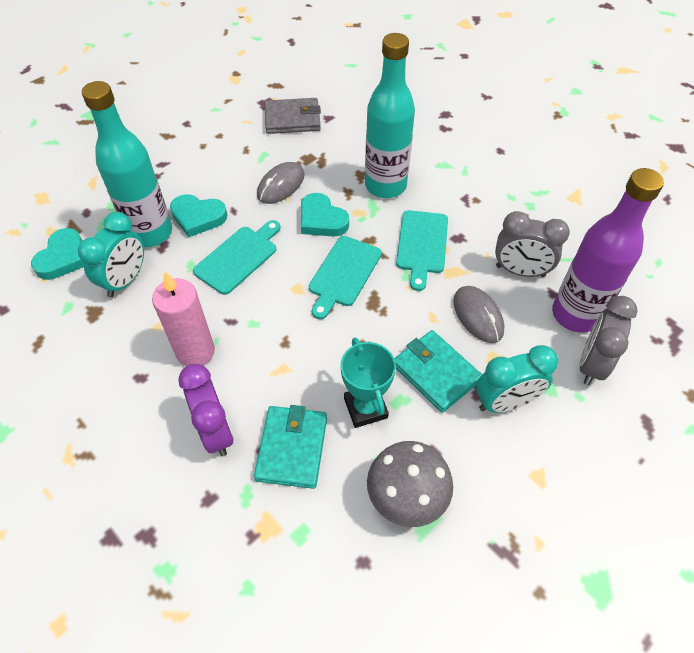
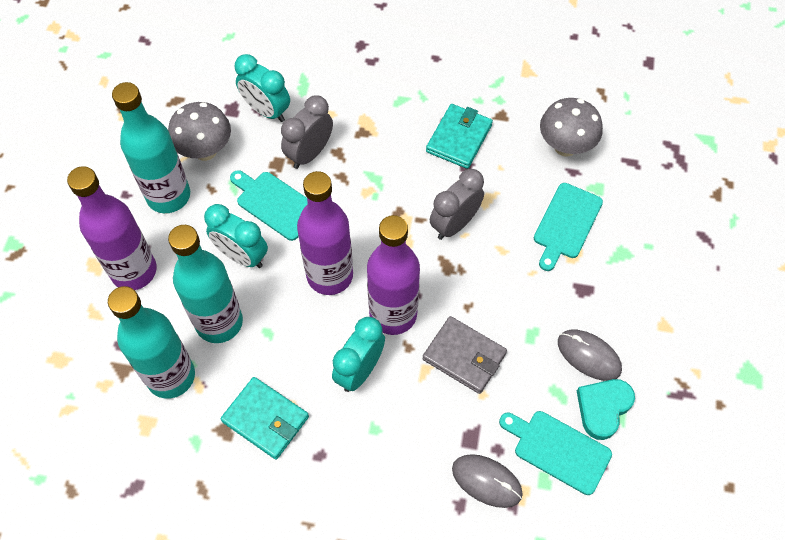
grey mushroom: 1 -> 2
pink candle: 1 -> 0
purple bottle: 1 -> 3
purple clock: 1 -> 0
turquoise bottle: 2 -> 3
turquoise clock: 2 -> 3
turquoise heart: 3 -> 1
turquoise trophy: 1 -> 0

